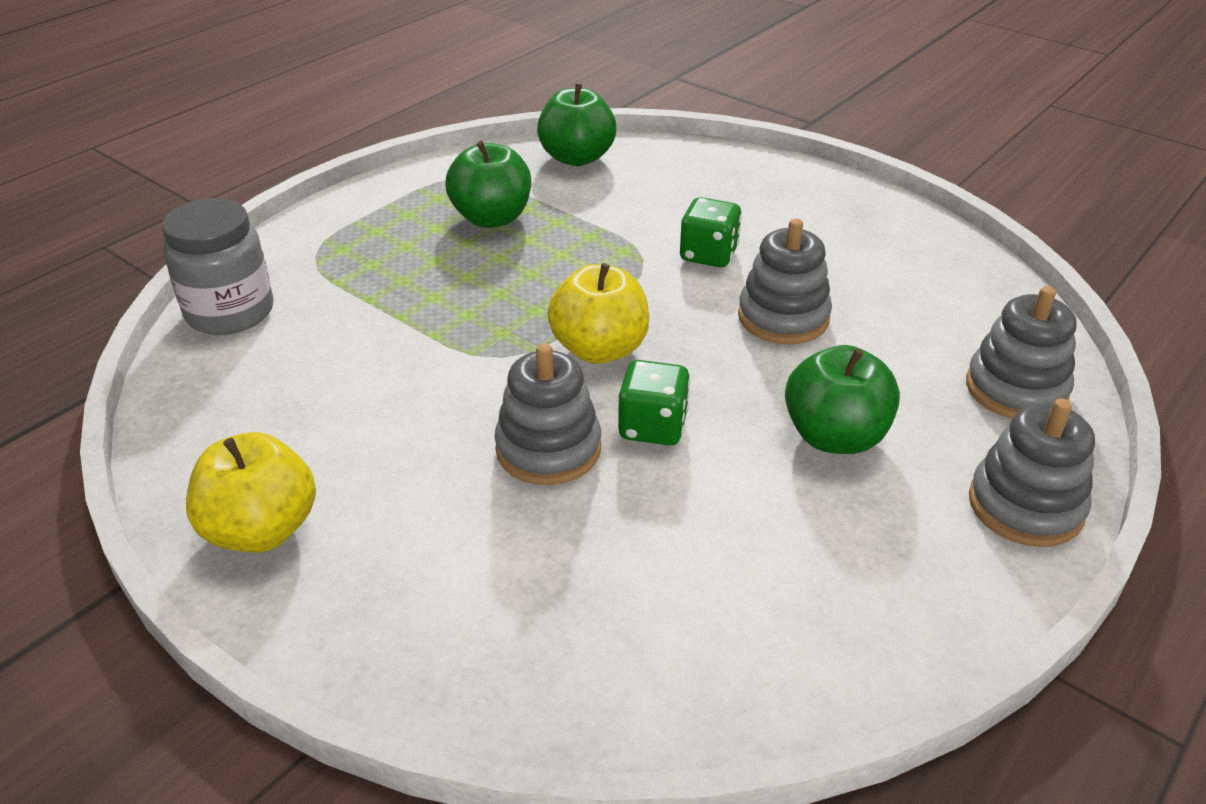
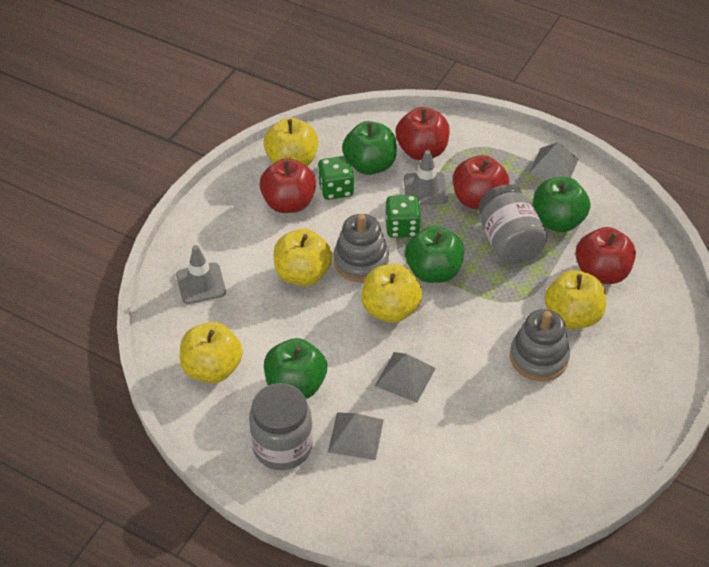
green apple: 3 -> 4
grey jar: 1 -> 2
grey pyramid: 0 -> 3
grey stacking toy: 4 -> 2
grey traffic cone: 0 -> 2
red apple: 0 -> 4
yellow apple: 2 -> 5

